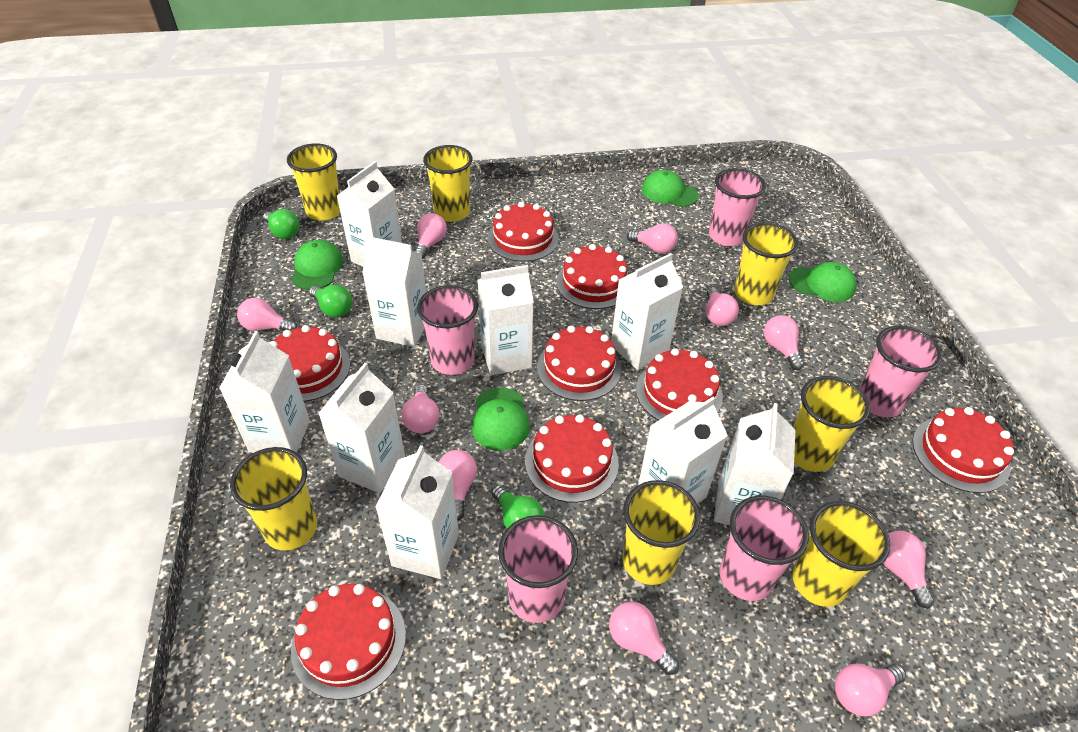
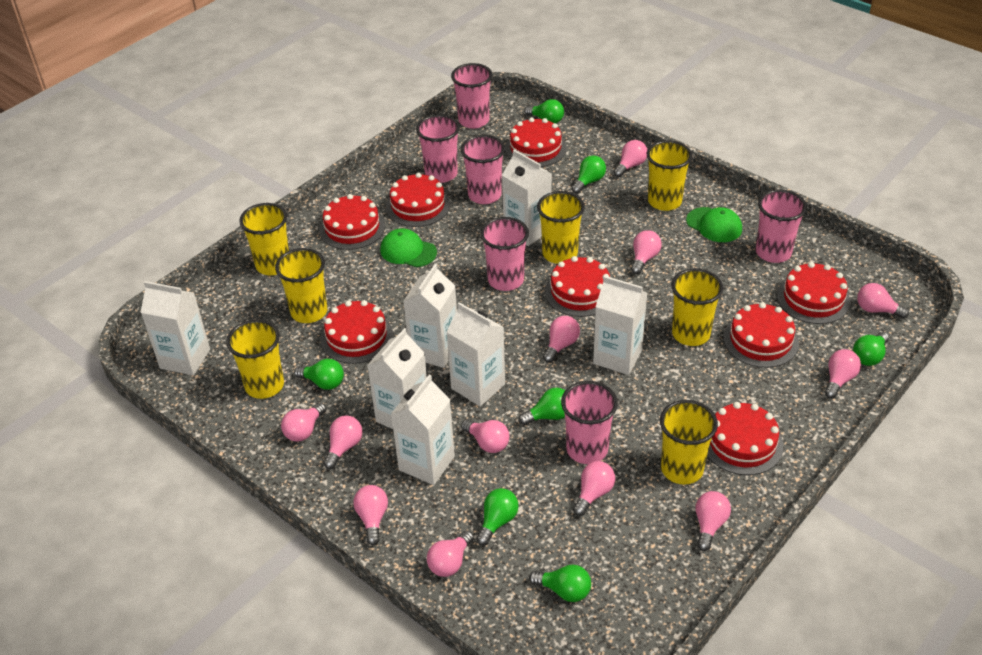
green cap: 4 -> 2
green light bulb: 3 -> 7
pink cup: 5 -> 6
pink light bulb: 10 -> 12
white carton: 9 -> 7

